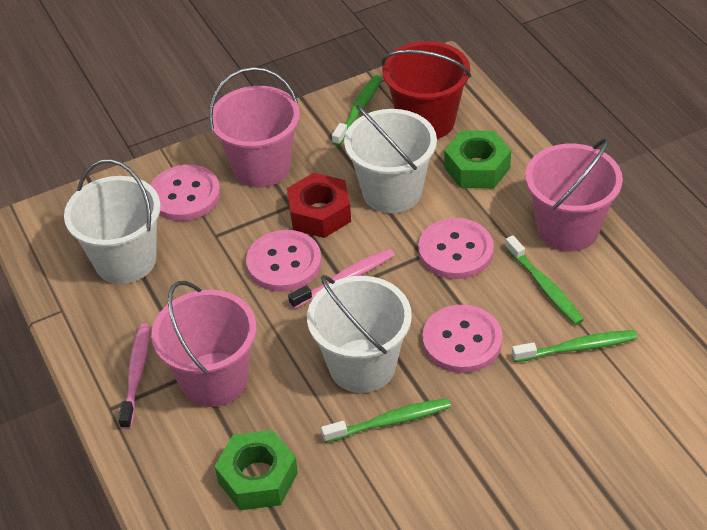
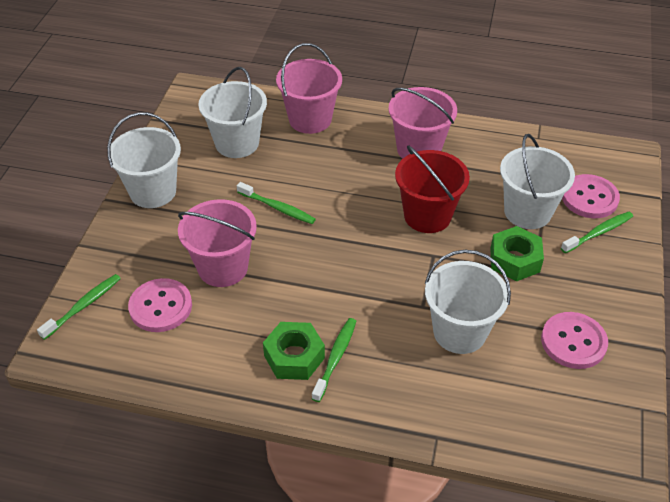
pink button: 4 -> 3
pink toothbrush: 2 -> 0
red nut: 1 -> 0
white bucket: 3 -> 4

